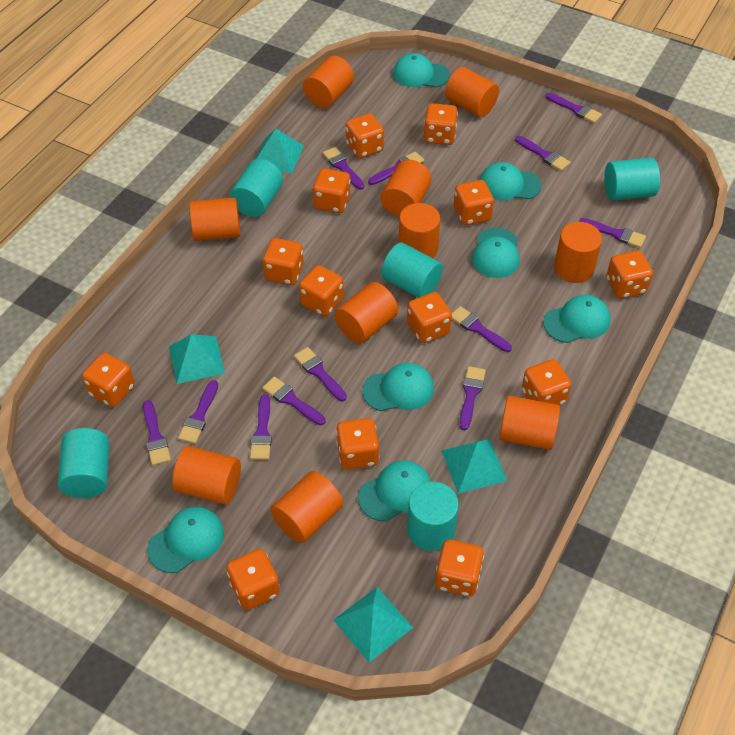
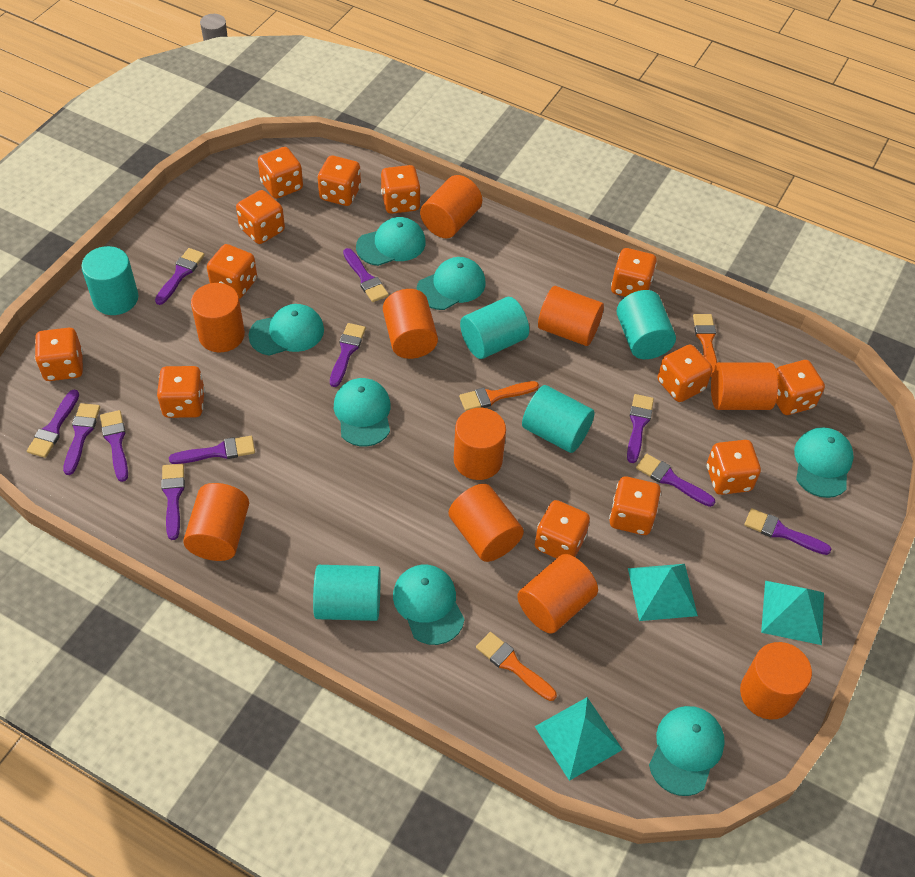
orange brush: 0 -> 3
purple brush: 12 -> 11
turquoise pyramid: 4 -> 3

